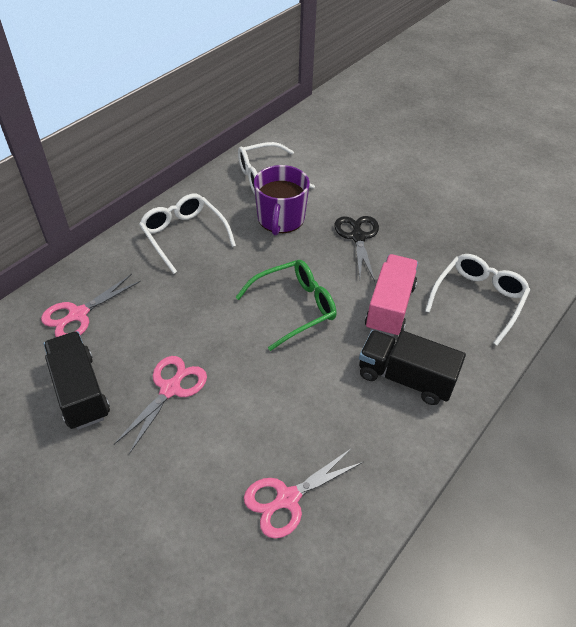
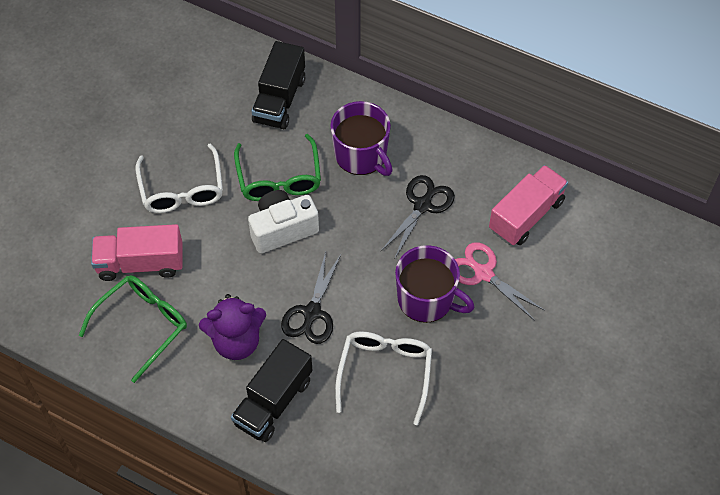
black scissors: 1 -> 2
green glasses: 1 -> 2
pink scissors: 3 -> 1
pink truck: 1 -> 2
purple mug: 1 -> 2
purple teddy bear: 0 -> 1
white camera: 0 -> 1
white glasses: 3 -> 2

